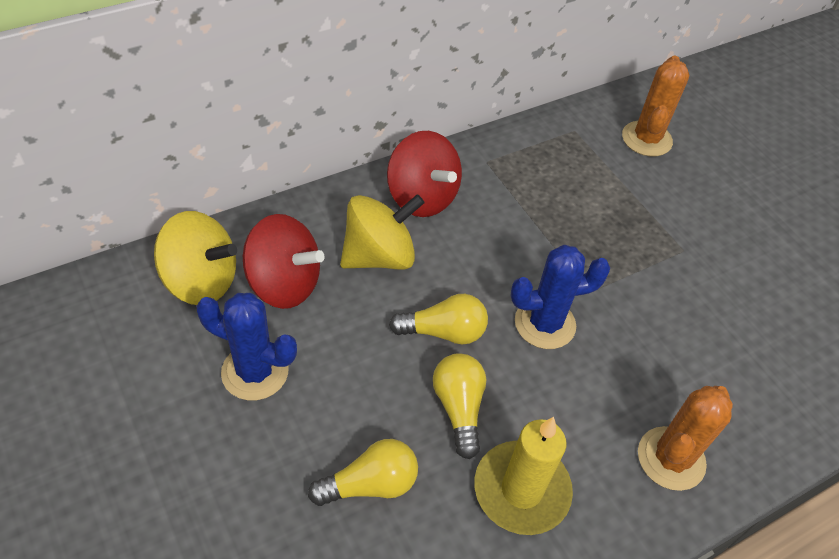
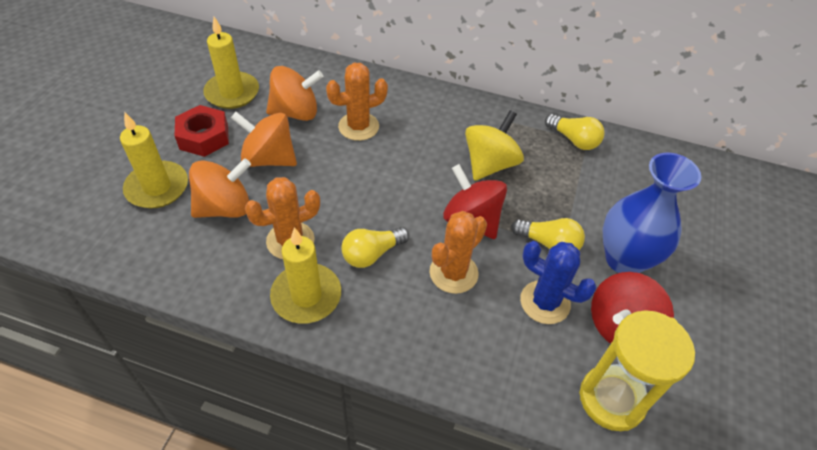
blue cactus: 2 -> 1
blue vase: 0 -> 1
orange cactus: 2 -> 3
orange spinning top: 0 -> 3
red nut: 0 -> 1
yellow candle: 1 -> 3
yellow hourglass: 0 -> 1
yellow spinning top: 2 -> 1

